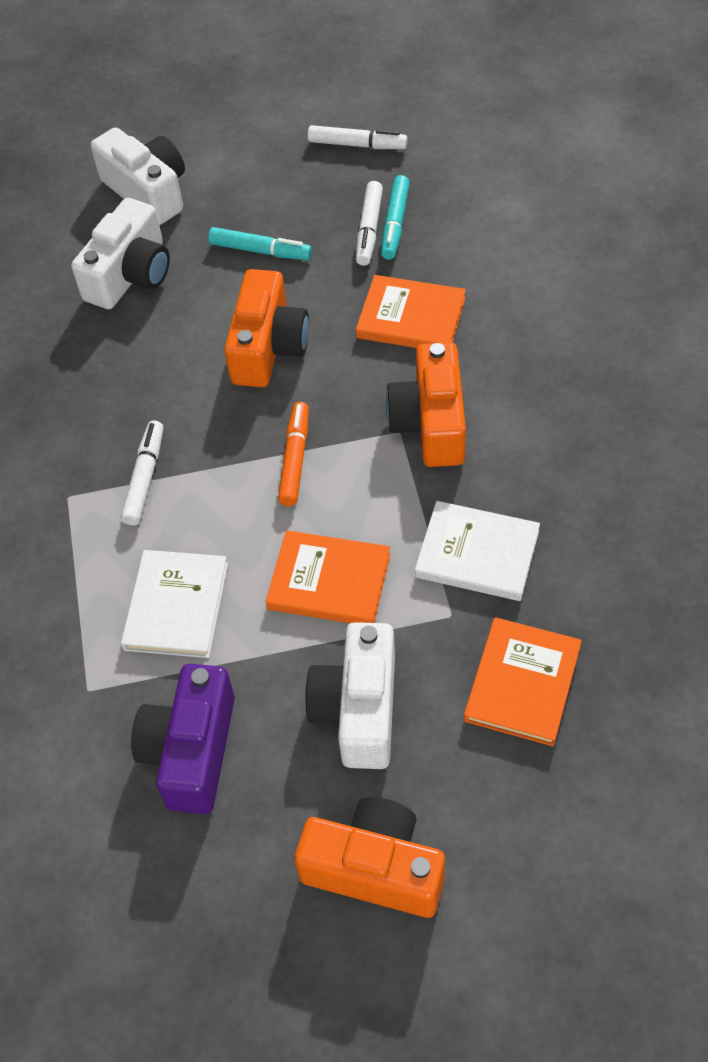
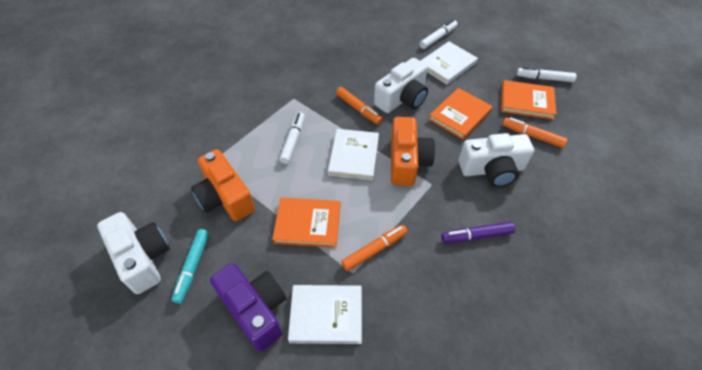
orange camera: 3 -> 2
orange marker: 1 -> 3
purple marker: 0 -> 1
turquoise marker: 2 -> 1
white book: 2 -> 3

